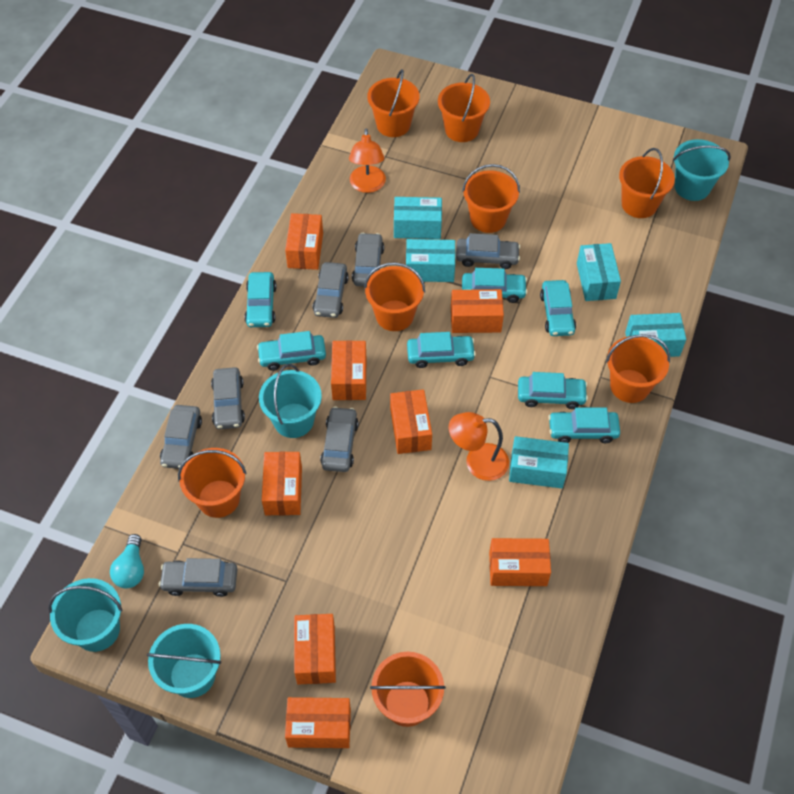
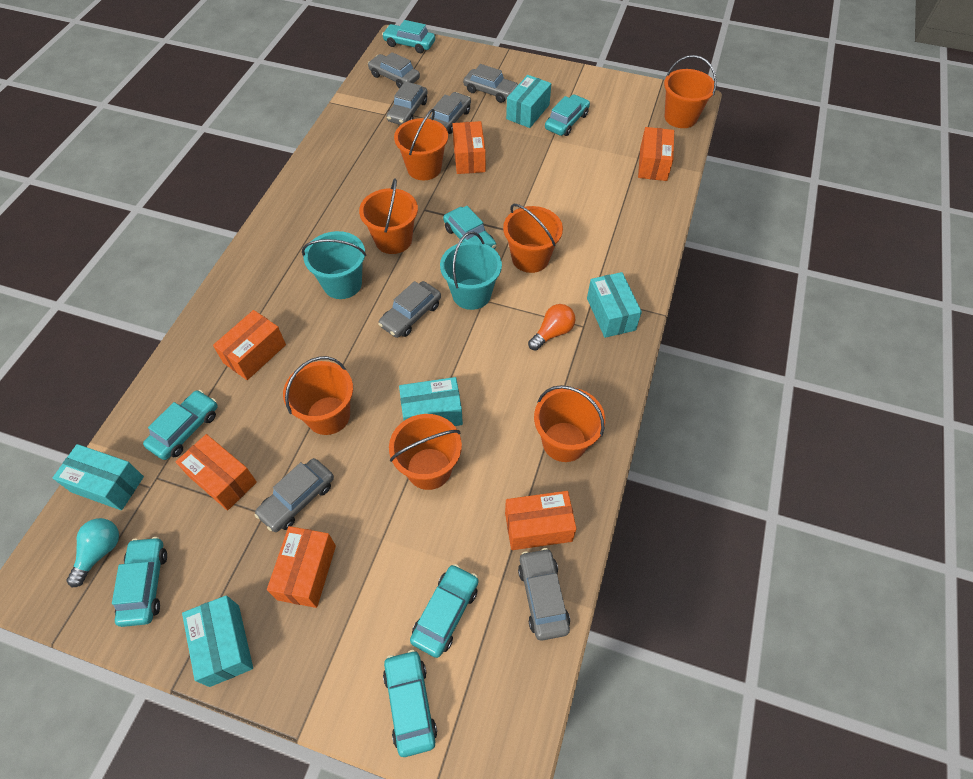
orange box: 8 -> 6
orange bucket: 8 -> 7
orange lamp: 2 -> 0
orange light bulb: 0 -> 1
turquoise bucket: 4 -> 2

